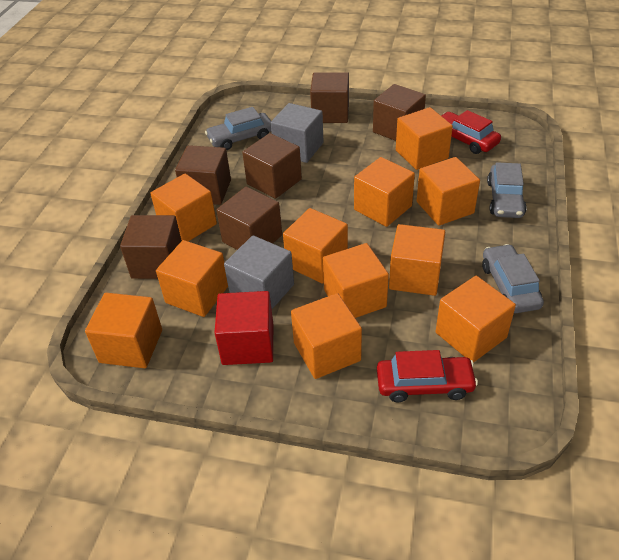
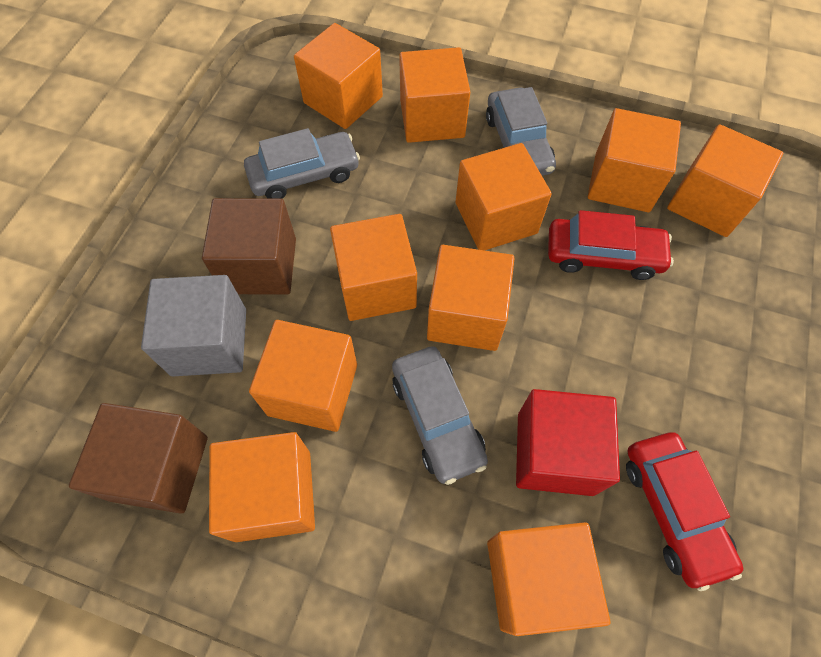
brown cube: 6 -> 2
grey cube: 2 -> 1
orange cube: 11 -> 10

